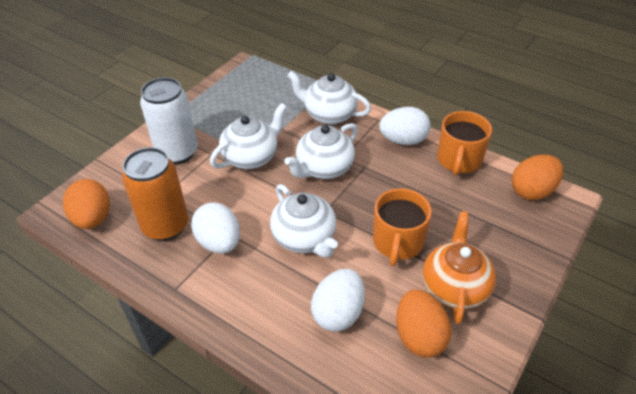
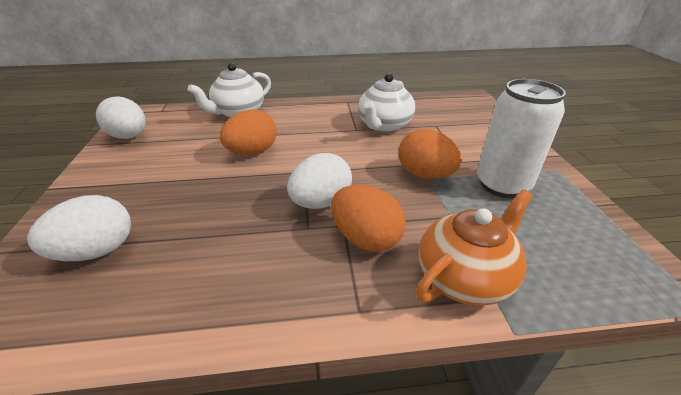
orange can: 1 -> 0
orange mug: 2 -> 0
white teapot: 4 -> 2

